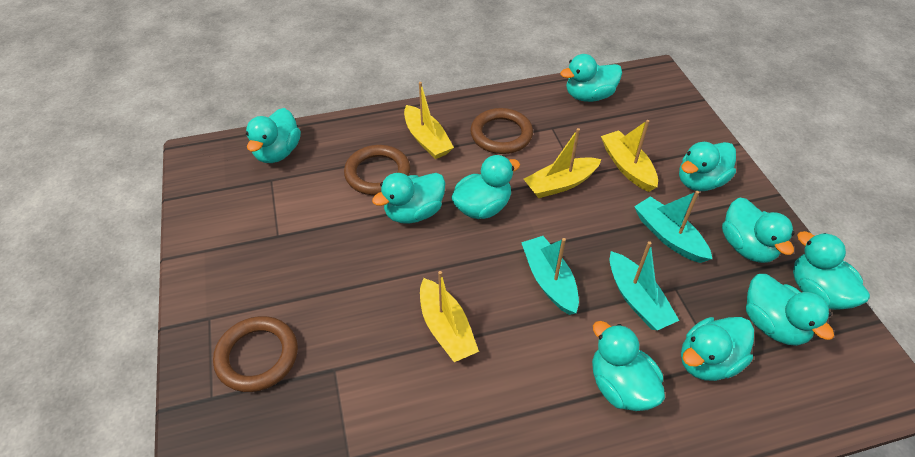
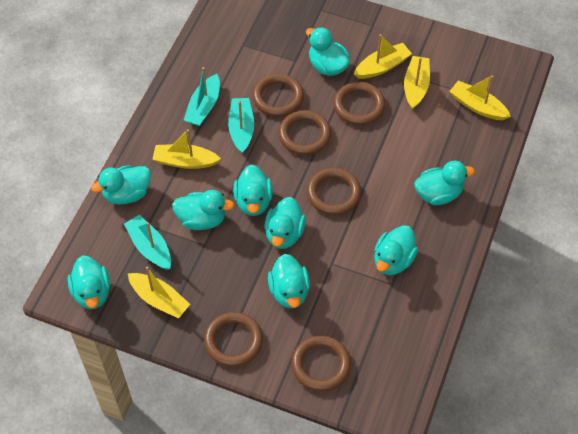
brown ring: 3 -> 6
turquoise duck: 10 -> 9
yellow boat: 4 -> 5

